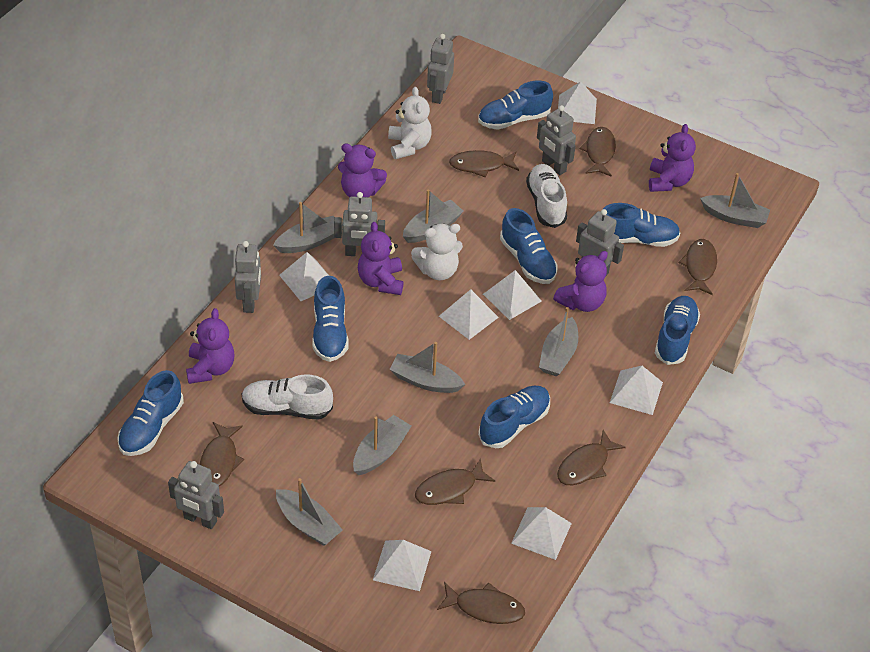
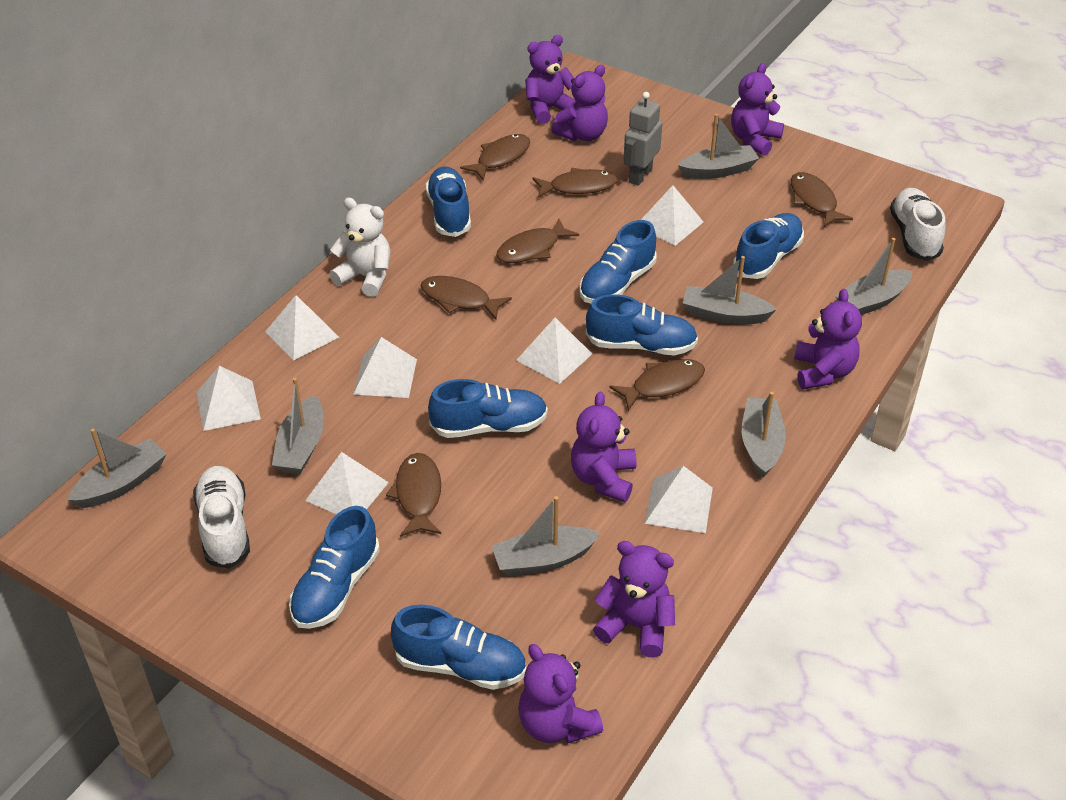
grey robot: 6 -> 1
purple teddy bear: 5 -> 7
white teddy bear: 2 -> 1

